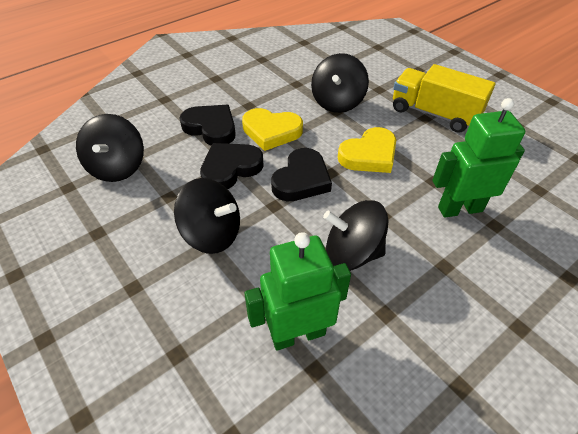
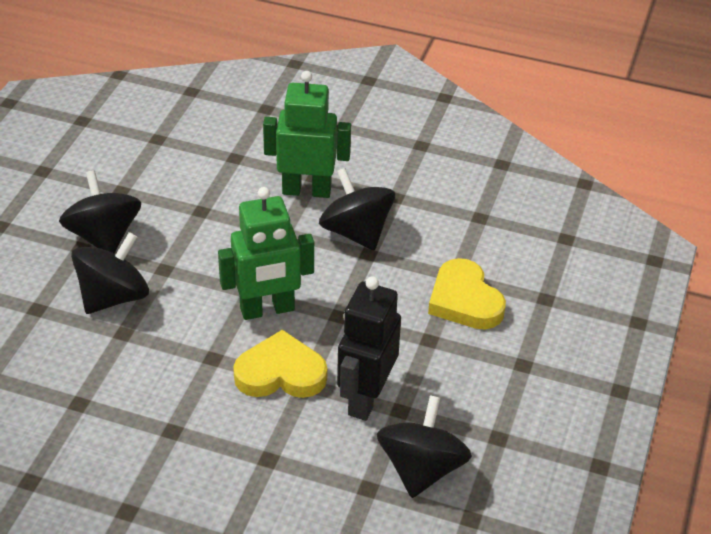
black heart: 3 -> 0
black robot: 0 -> 1
yellow truck: 1 -> 0

